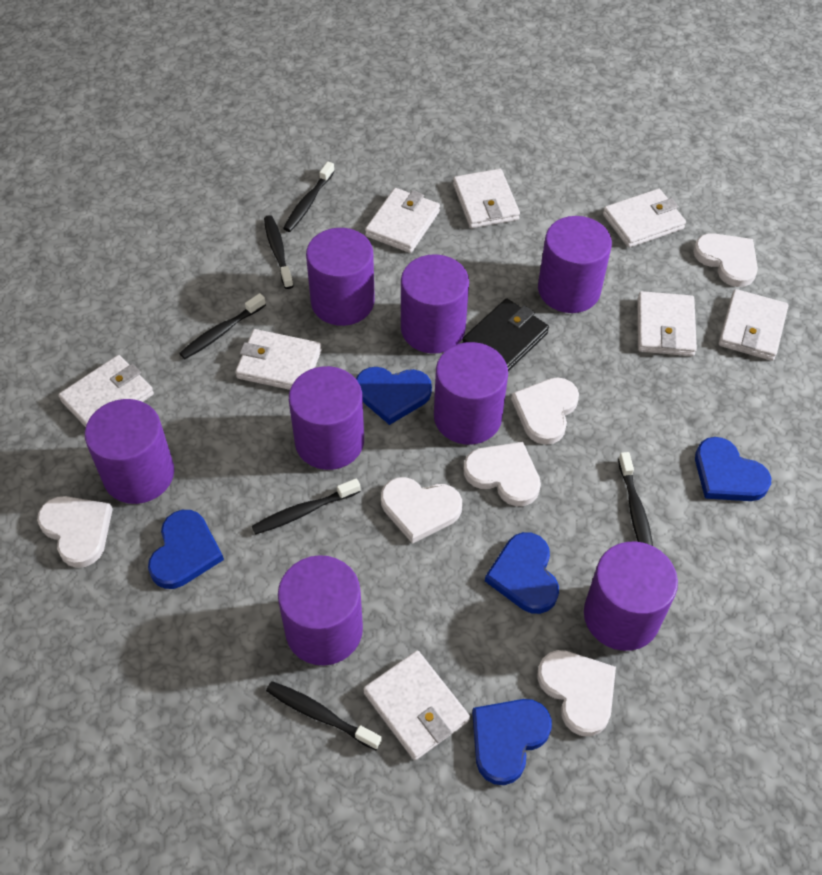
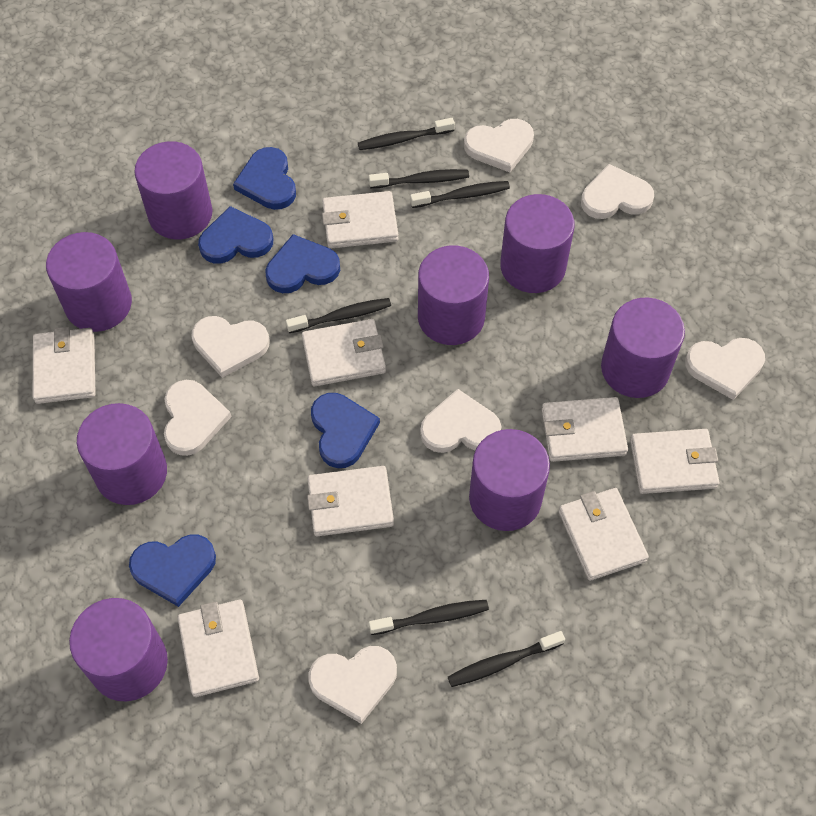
black wallet: 1 -> 0
white heart: 6 -> 7

